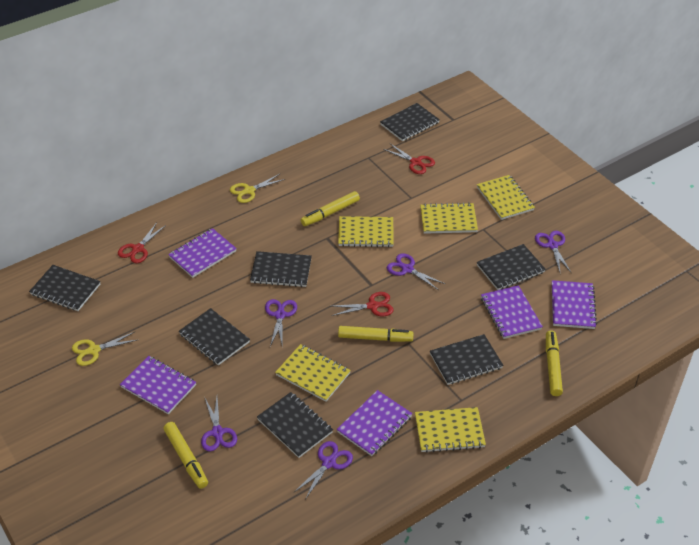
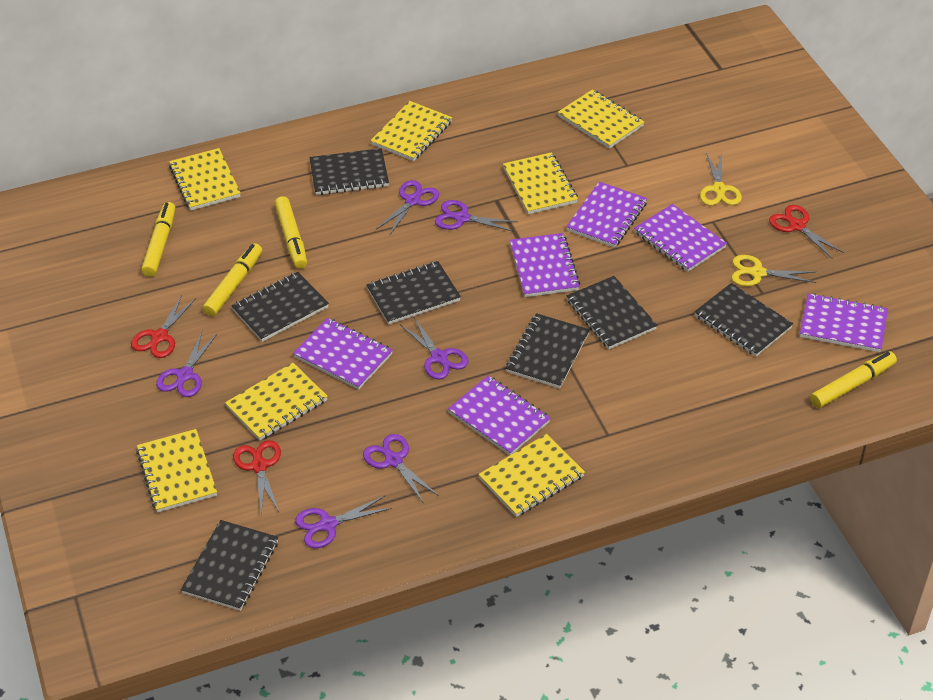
purple notebook: 5 -> 6
purple scissors: 5 -> 6
yellow notebook: 5 -> 7

